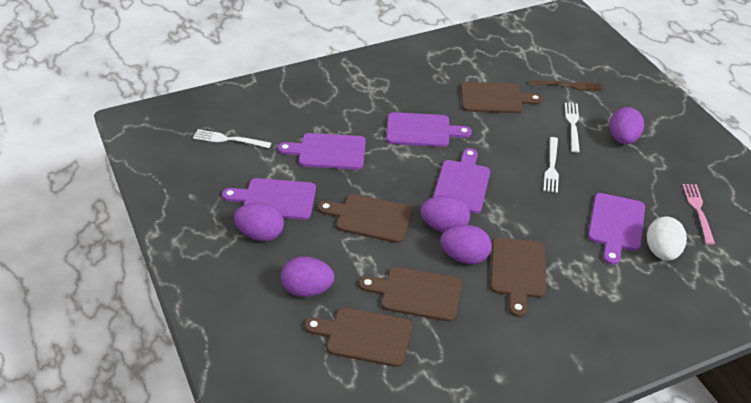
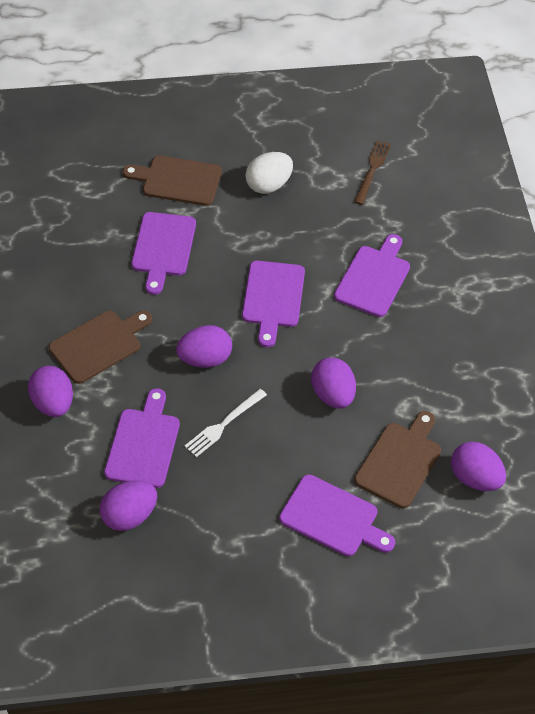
brown cutting board: 5 -> 3
pink fork: 1 -> 0
white fork: 3 -> 1

